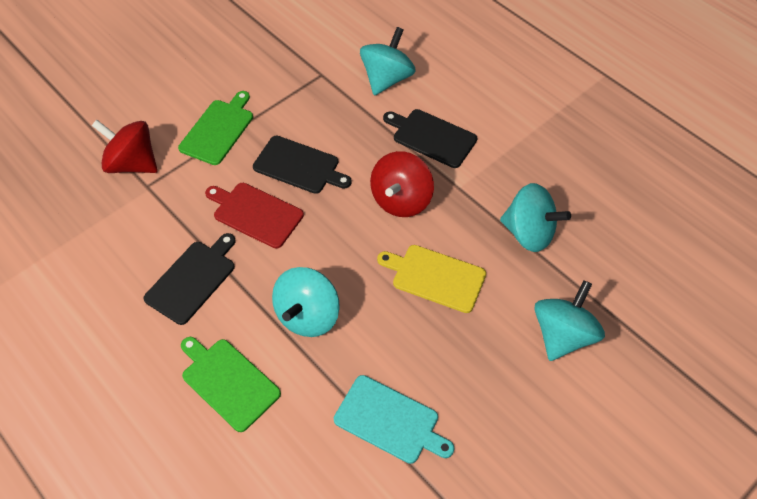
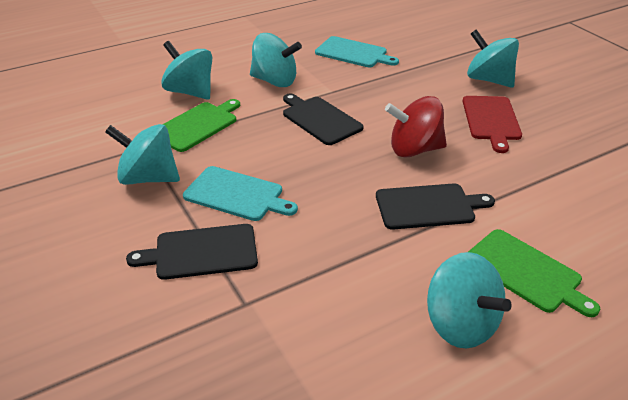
red spinning top: 2 -> 1
turquoise cutting board: 1 -> 2
turquoise spinning top: 4 -> 5
yellow cutting board: 1 -> 0

